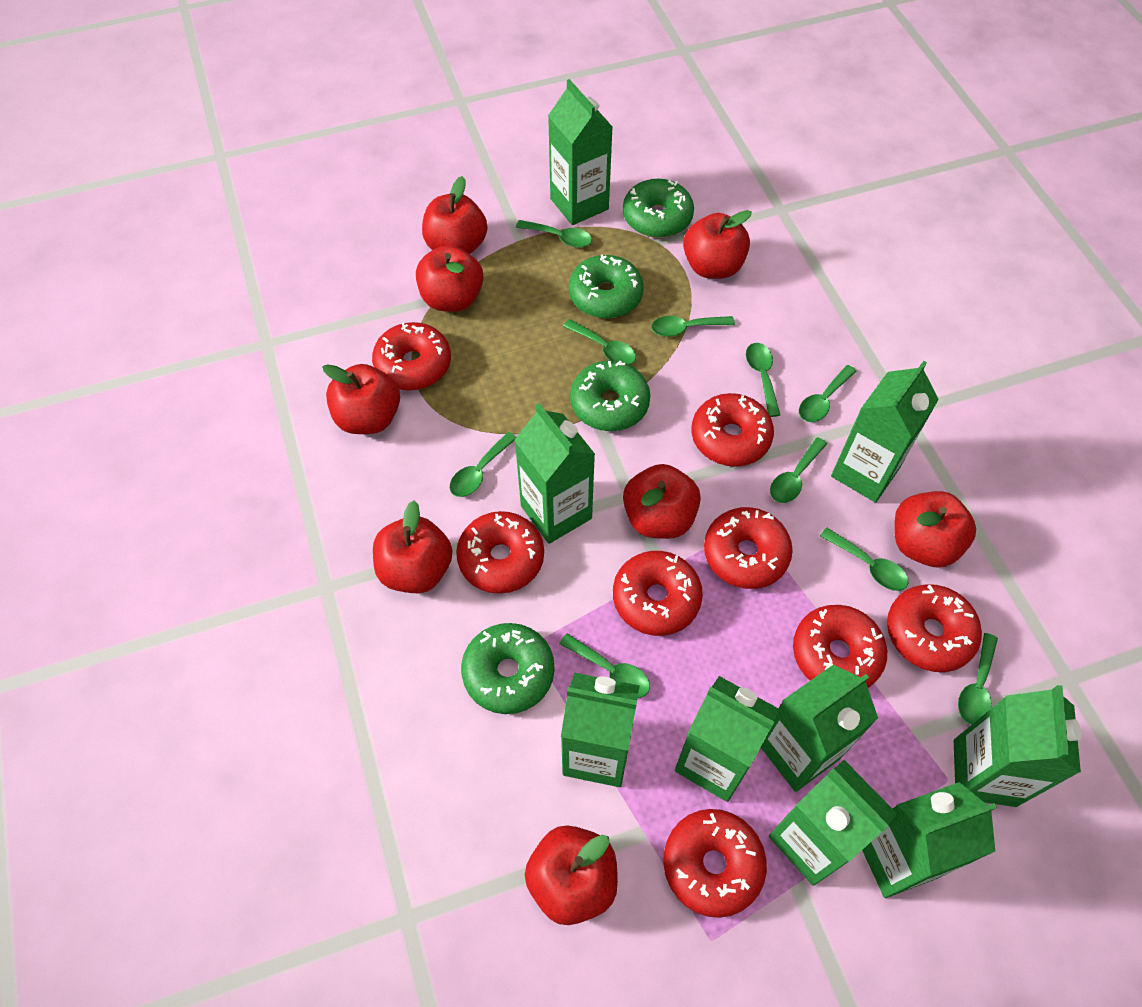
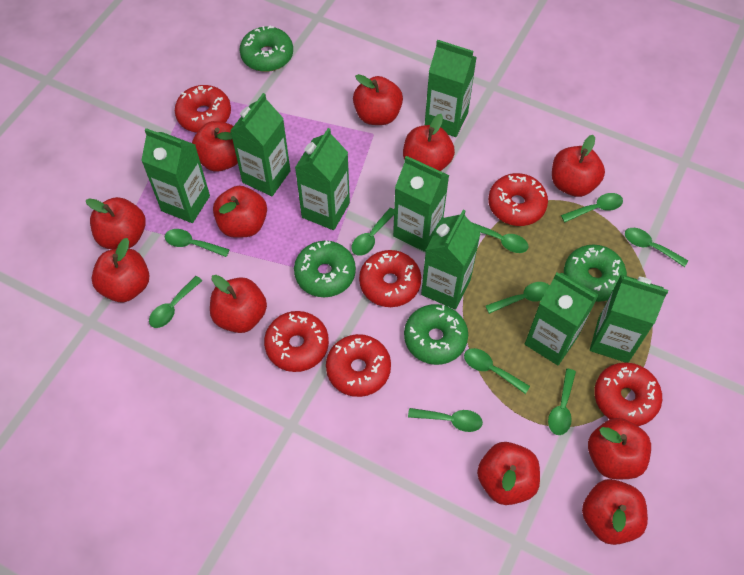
green carton: 9 -> 8
red apple: 8 -> 11
red donut: 8 -> 6

